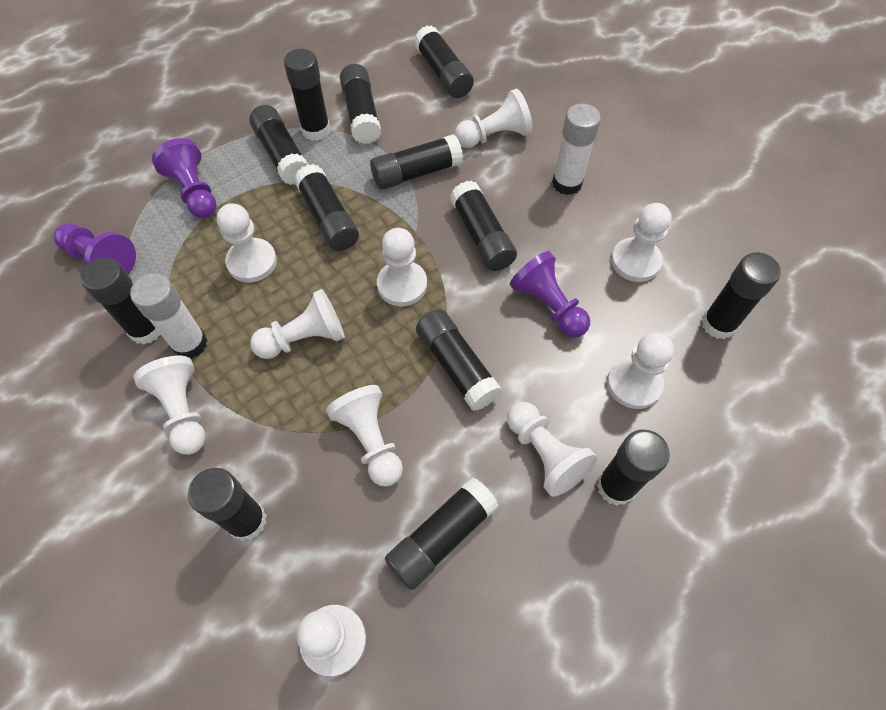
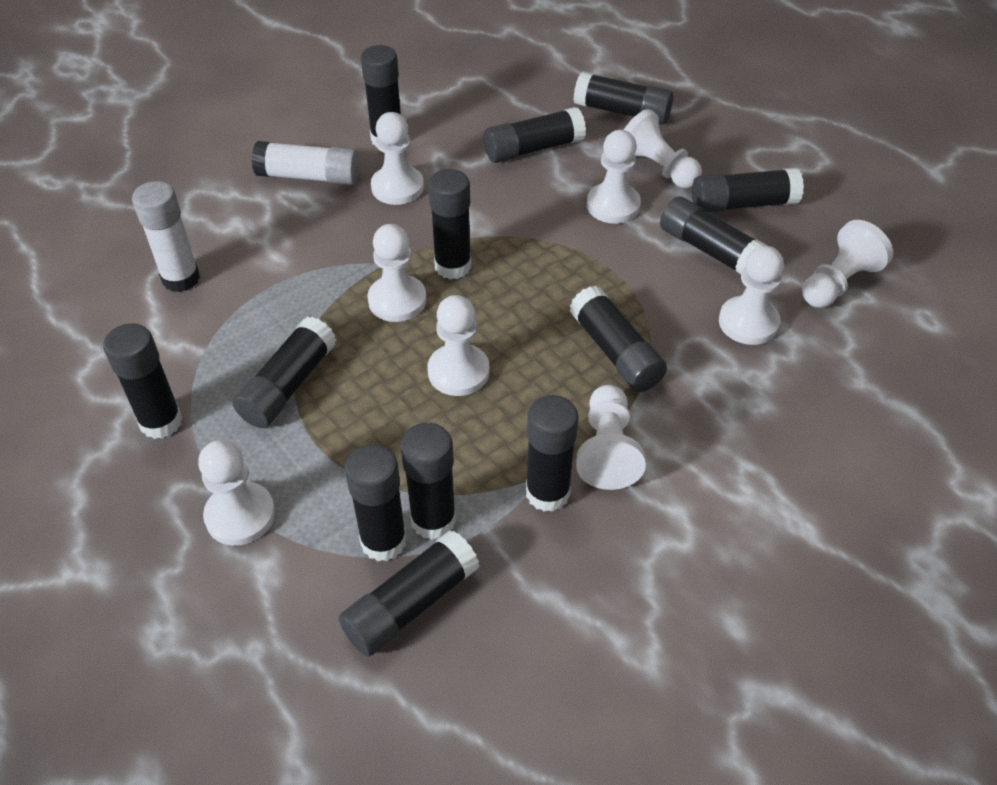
purple pawn: 3 -> 0
white pawn: 10 -> 9

